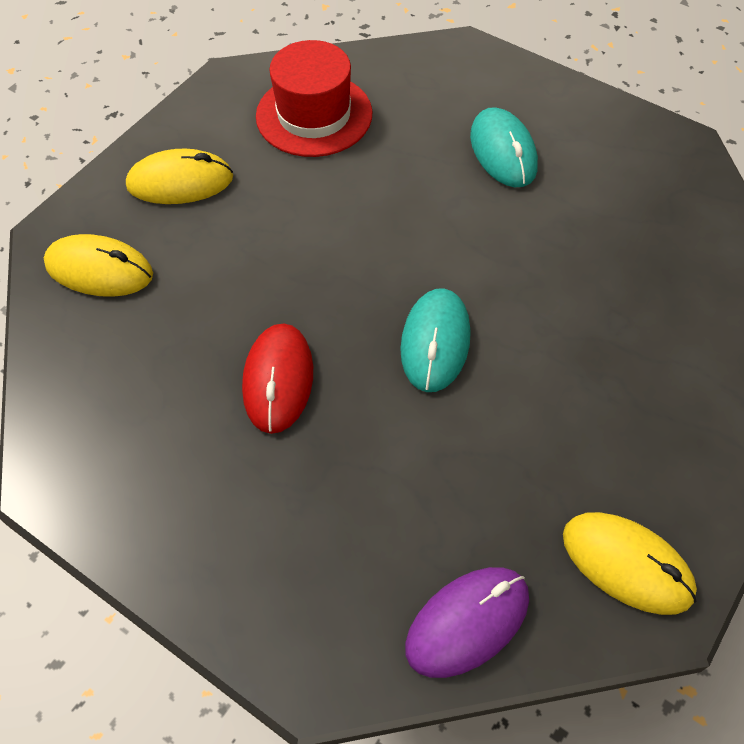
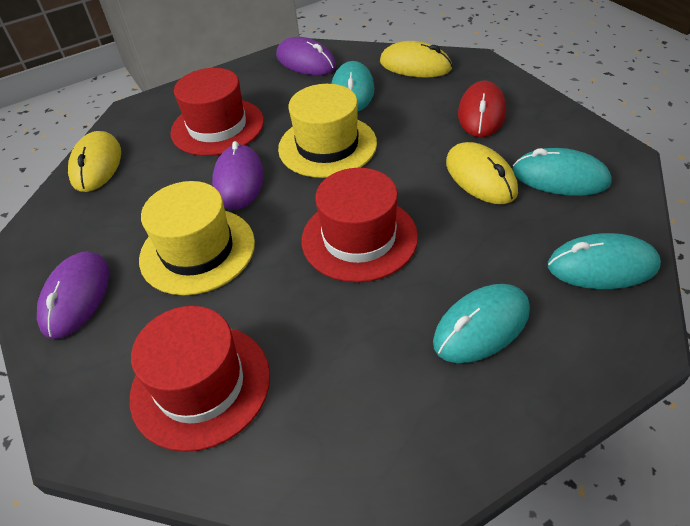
purple mouse: 1 -> 3
red hat: 1 -> 3
turquoise mouse: 2 -> 4
yellow hat: 0 -> 2

